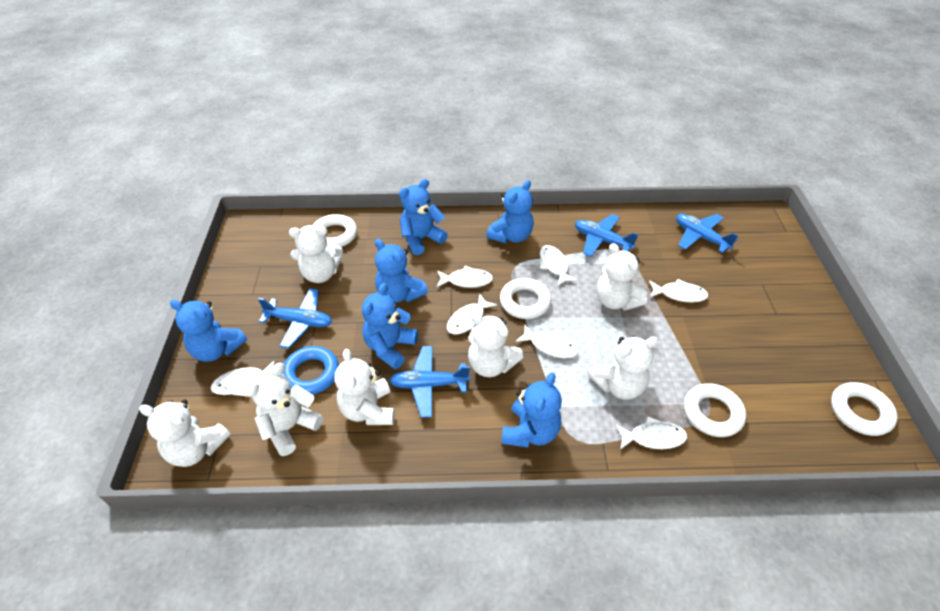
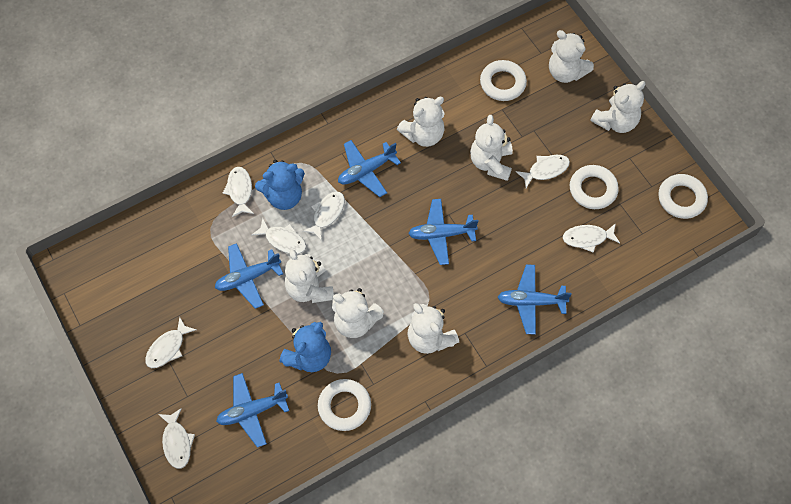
blue plane: 4 -> 5
blue ring: 1 -> 0
blue teddy bear: 6 -> 2

